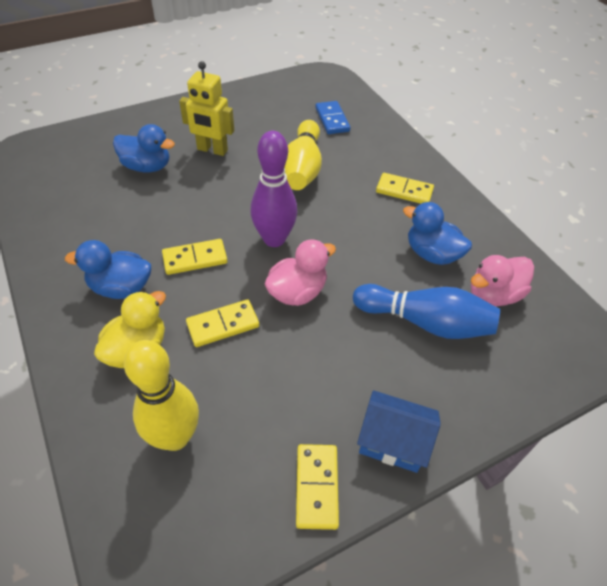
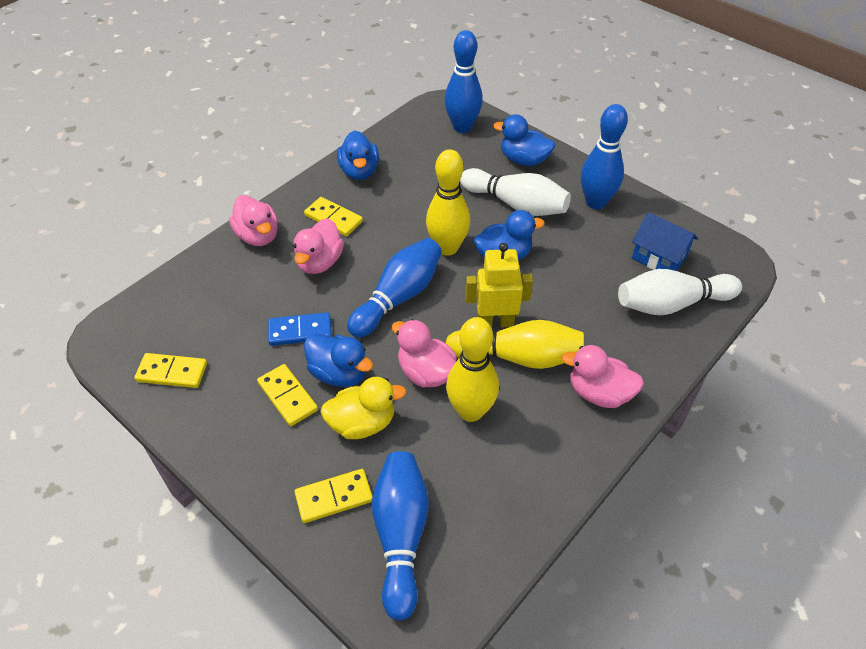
blue bowling pin: 1 -> 4
blue duck: 3 -> 4
pink duck: 2 -> 4
purple bowling pin: 1 -> 0
white bowling pin: 0 -> 2
yellow bowling pin: 2 -> 3

